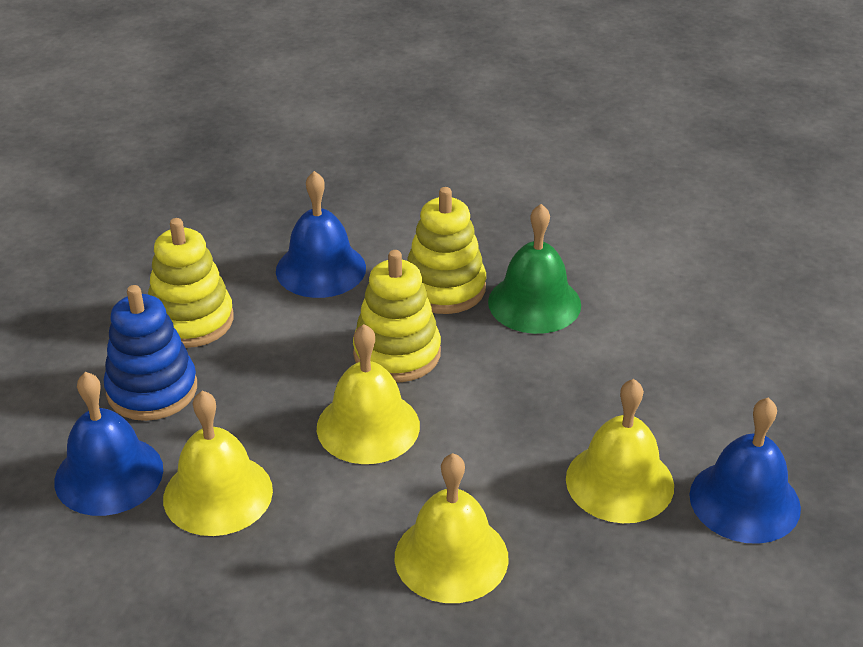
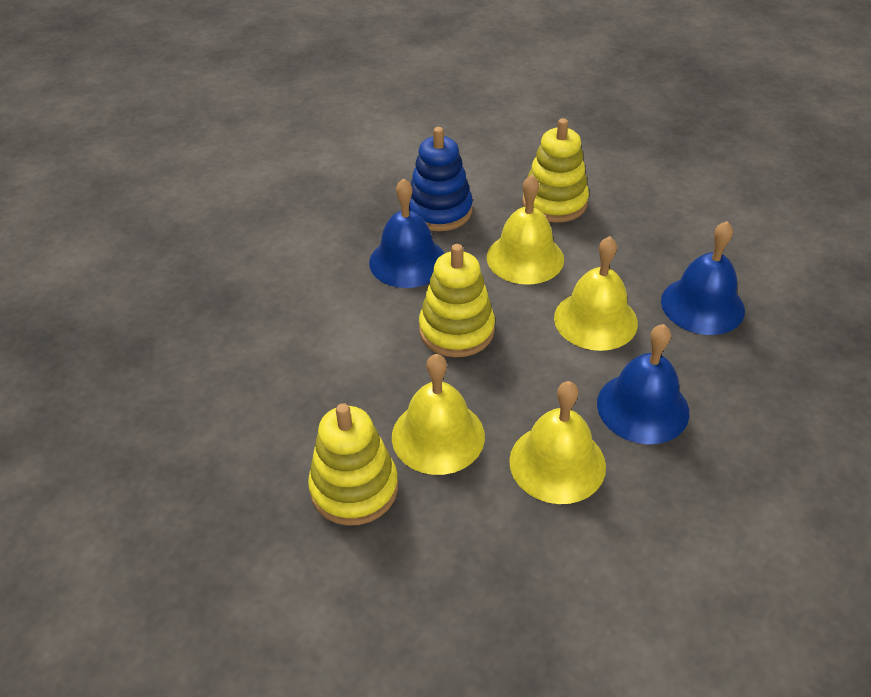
green bell: 1 -> 0

